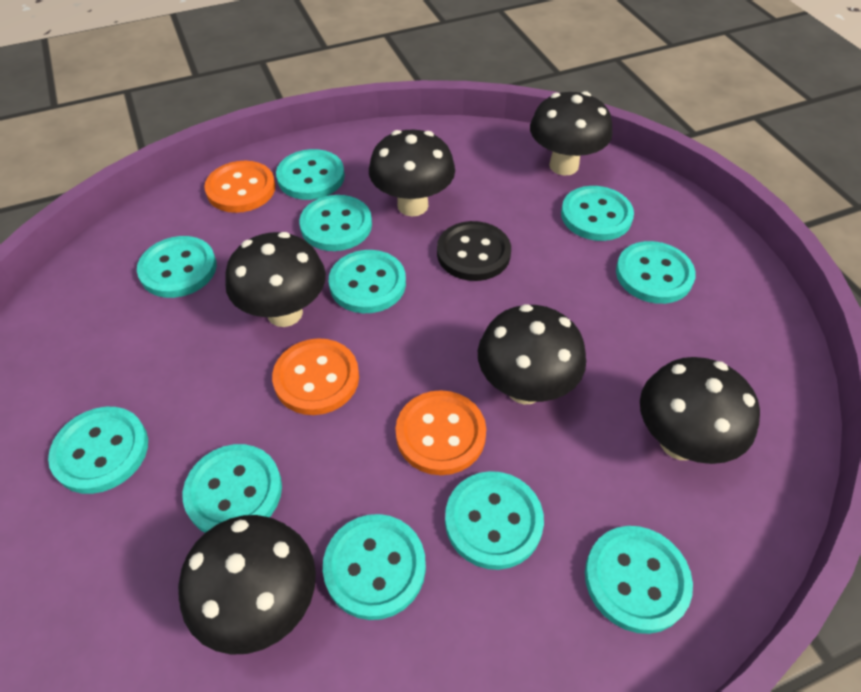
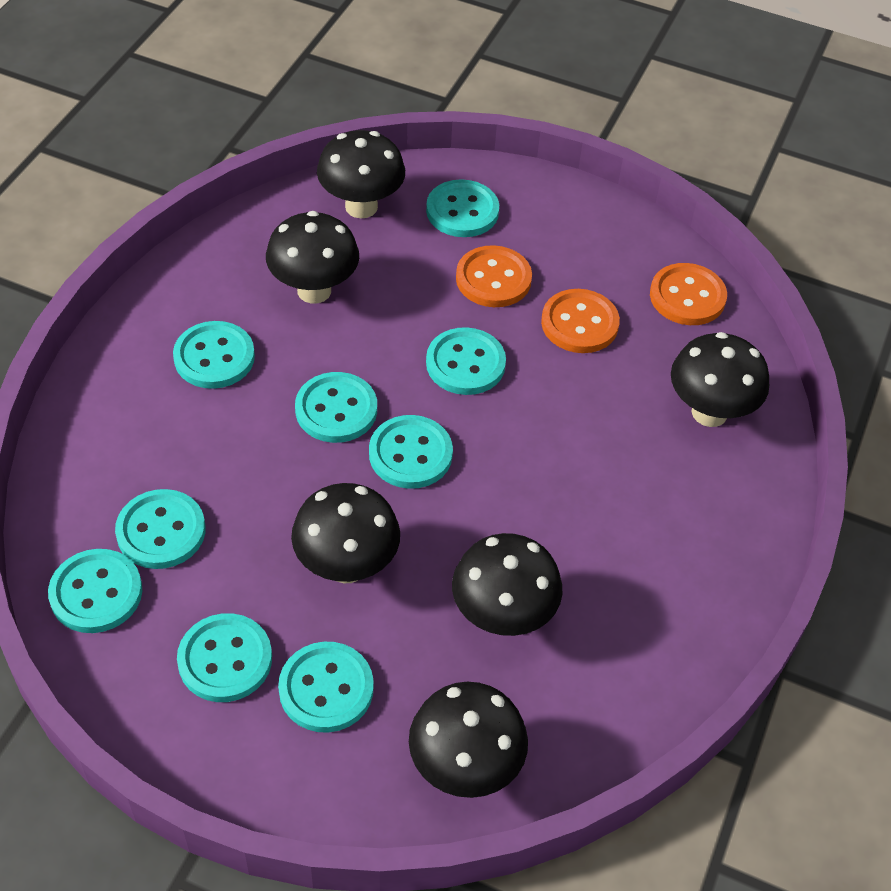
black button: 1 -> 0
turquoise button: 11 -> 9

